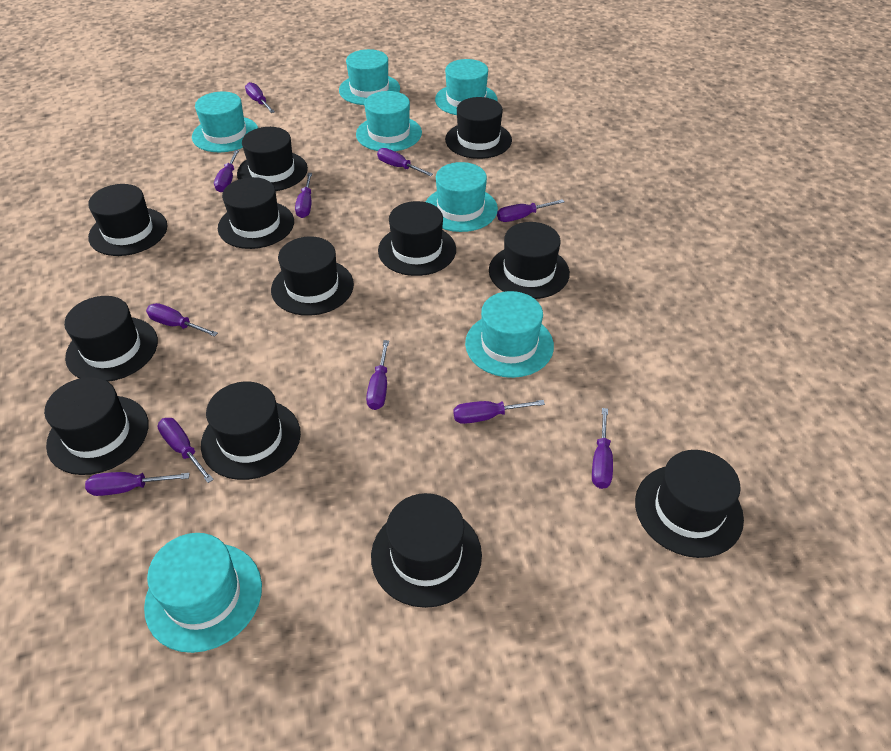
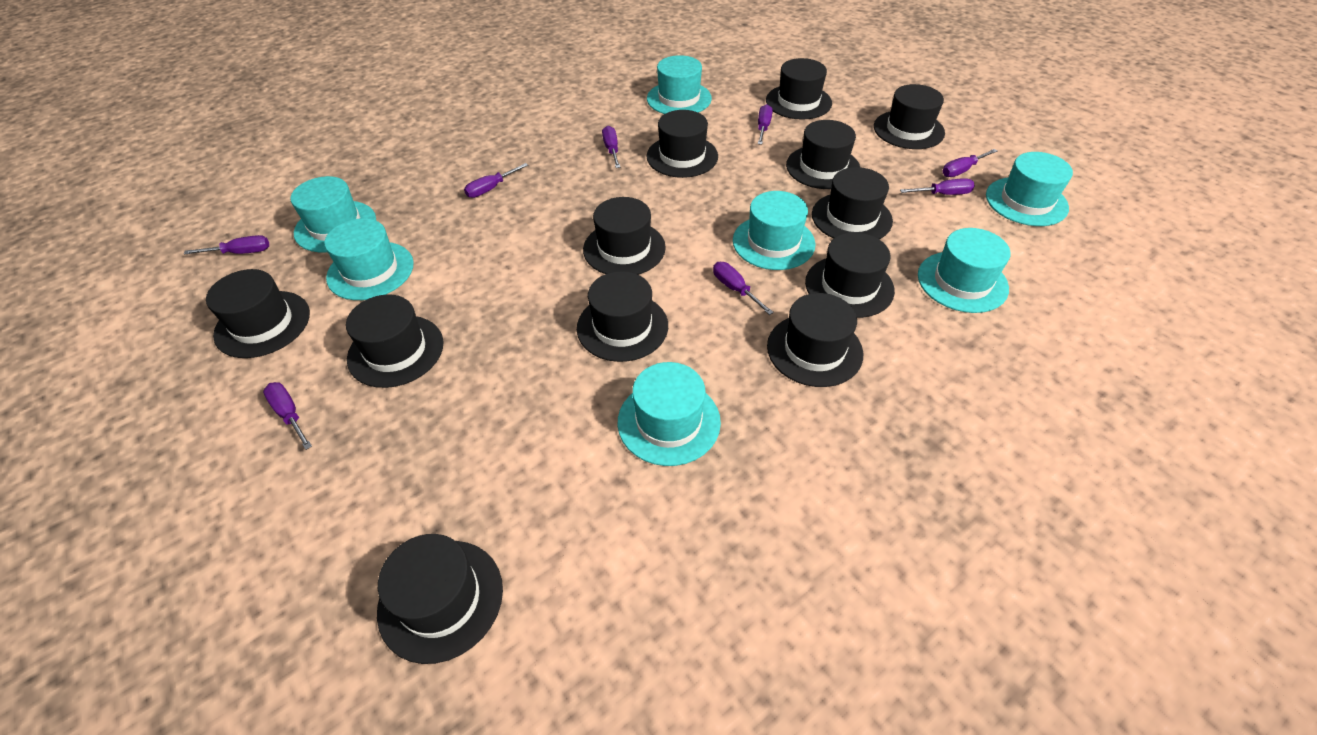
purple screwdriver: 11 -> 8

